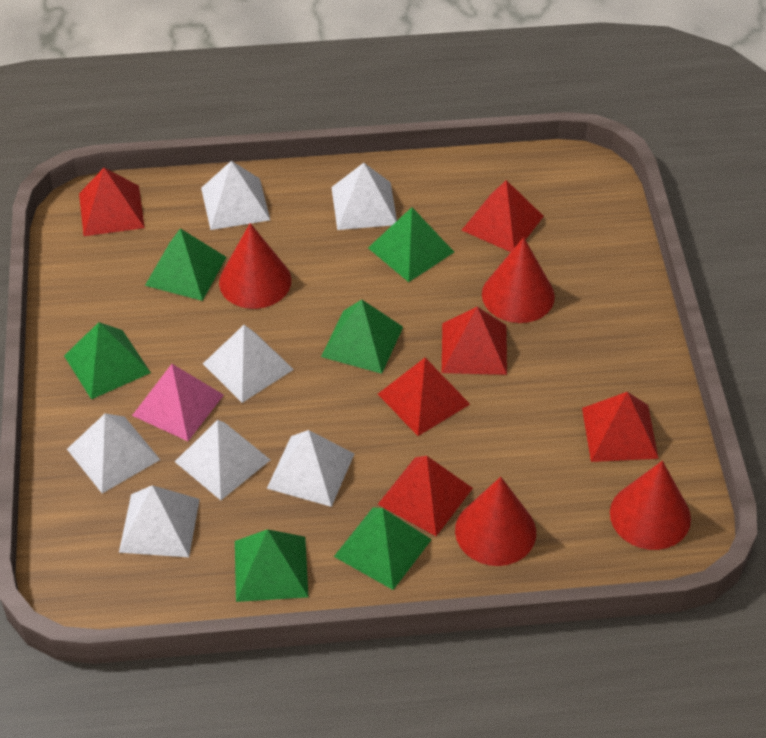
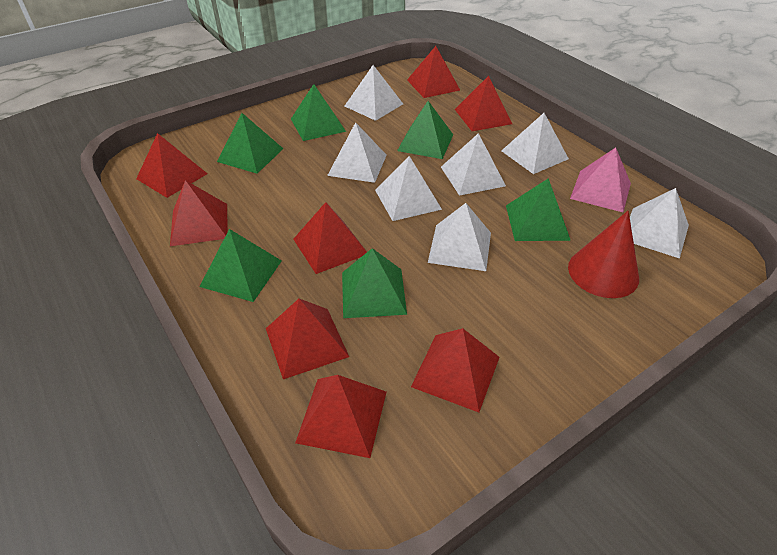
red cone: 4 -> 1
red pyramid: 6 -> 8

